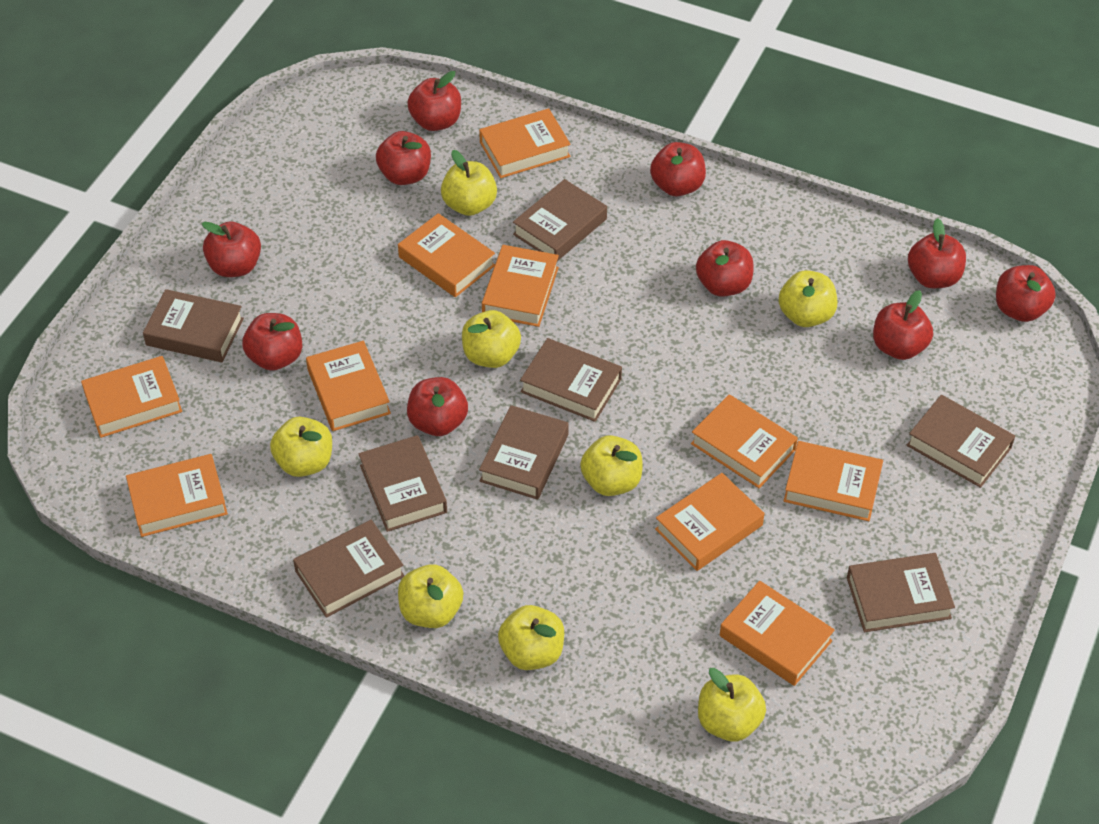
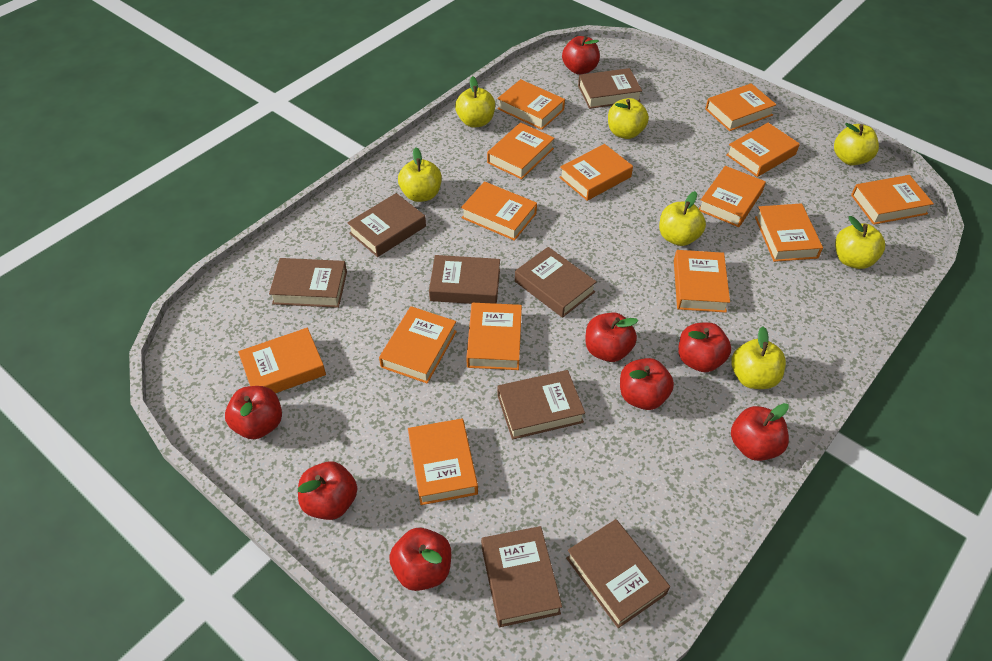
orange book: 10 -> 14
red apple: 10 -> 8
yellow apple: 8 -> 7

